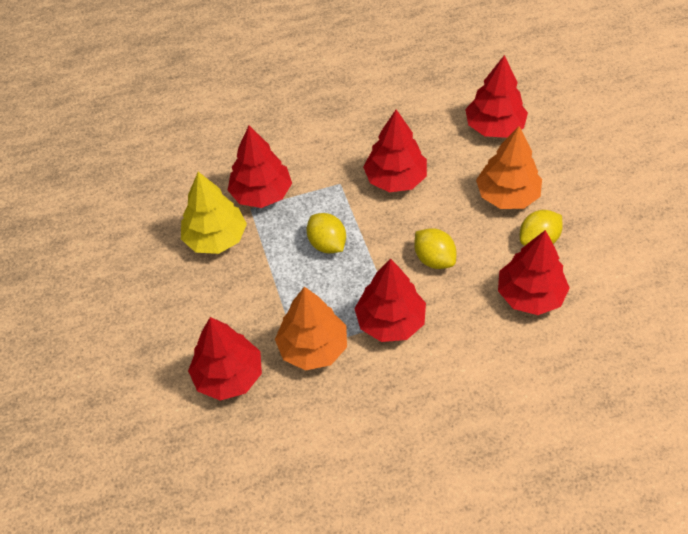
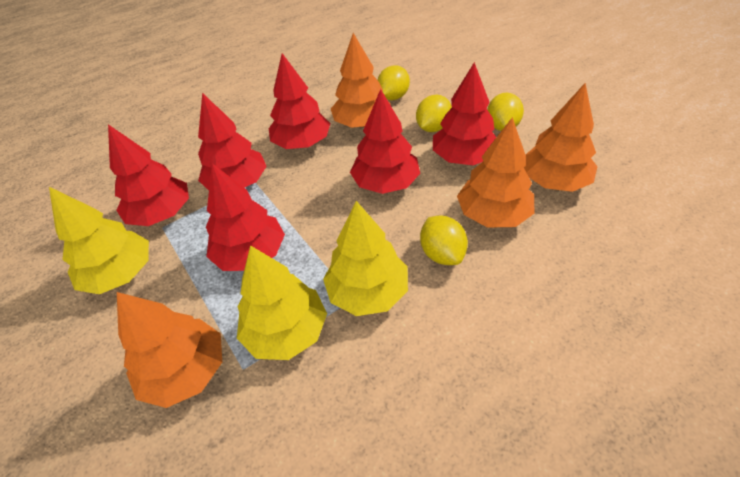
orange tree: 2 -> 4
yellow lemon: 3 -> 4
yellow tree: 1 -> 3

